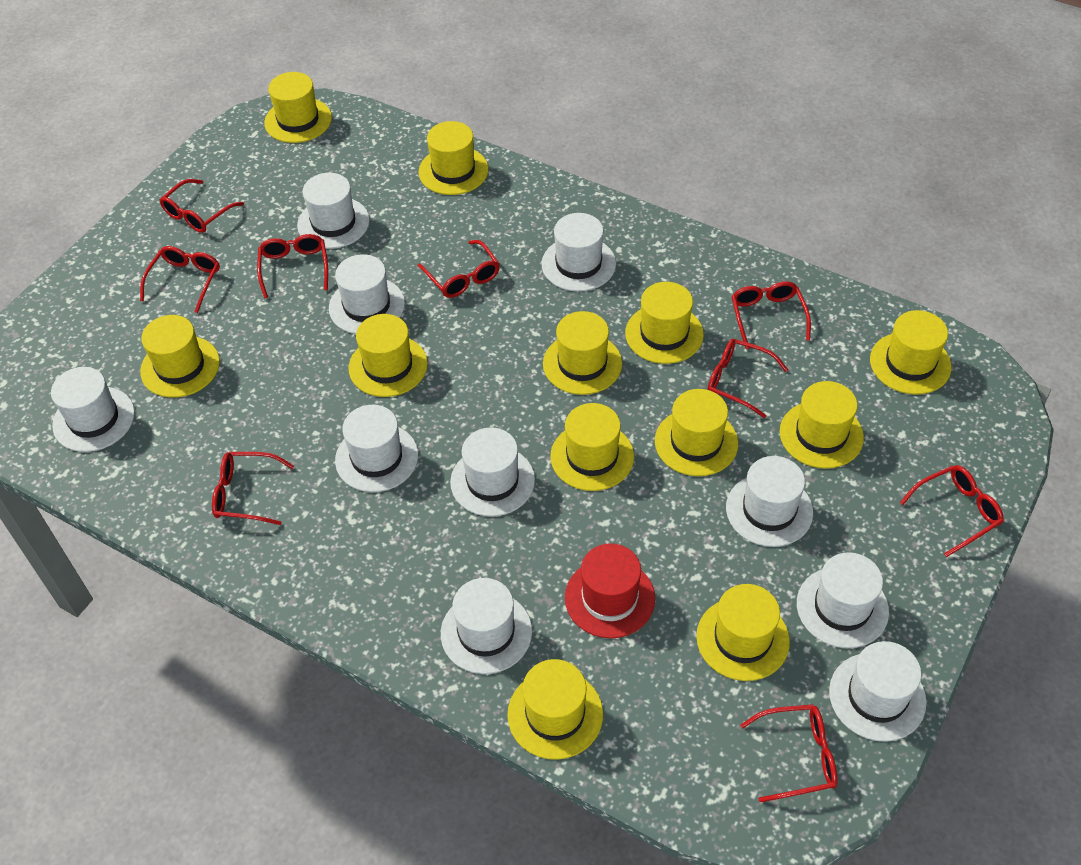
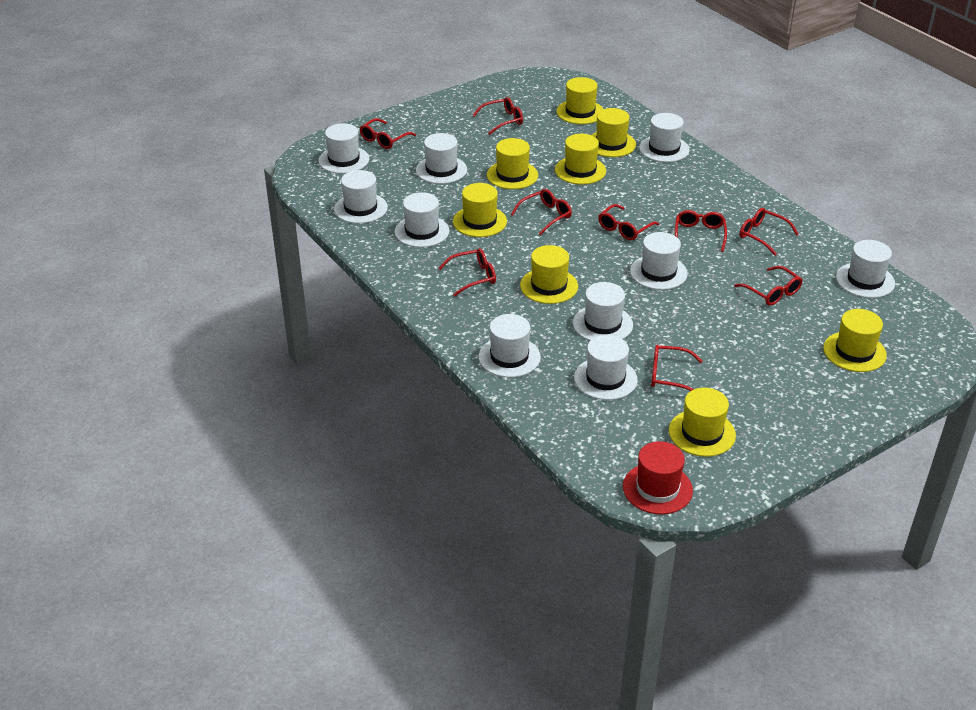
yellow hat: 12 -> 8

